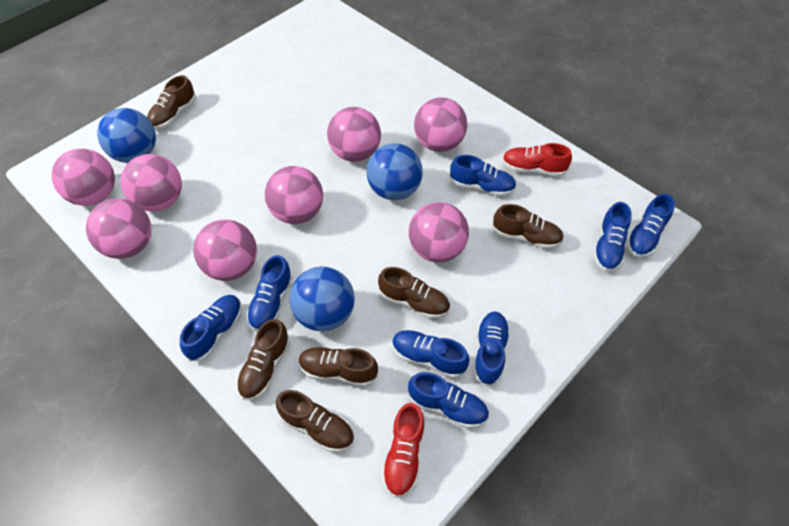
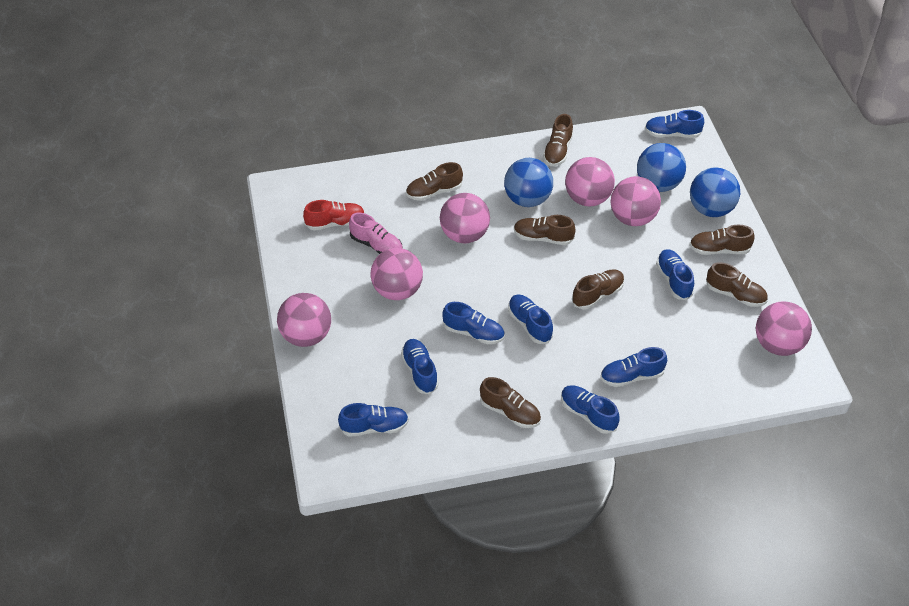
brown shoe: 6 -> 7
pink ball: 8 -> 6
pink shoe: 0 -> 1
red shoe: 2 -> 1

